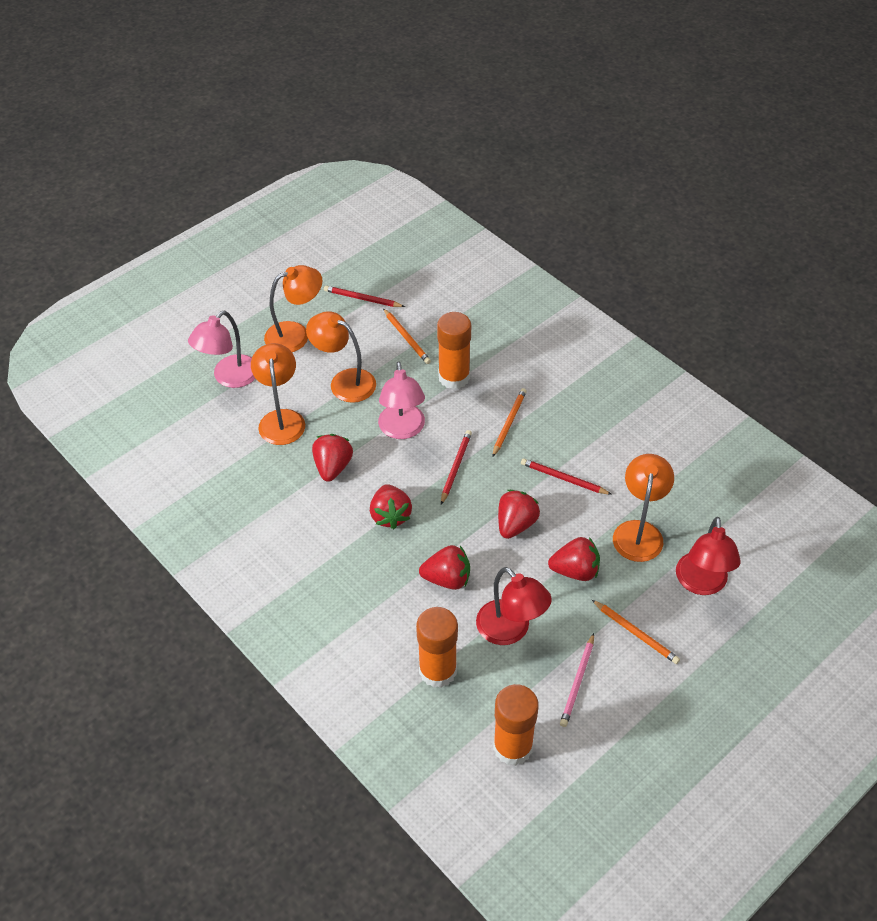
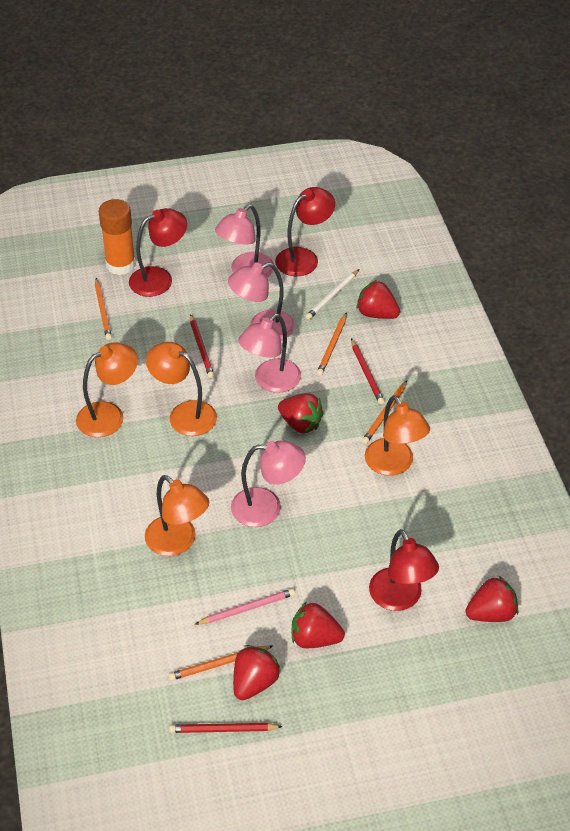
orange glue stick: 3 -> 1
orange pencil: 3 -> 4
pink lamp: 2 -> 4
red lamp: 2 -> 3
white pencil: 0 -> 1

